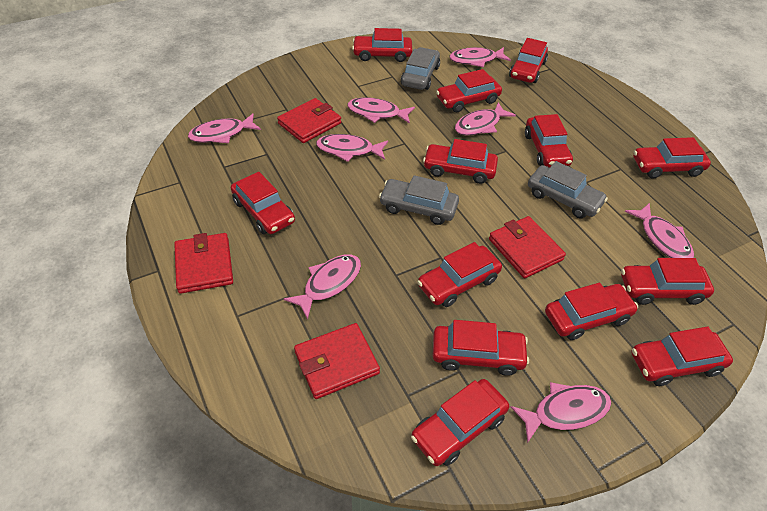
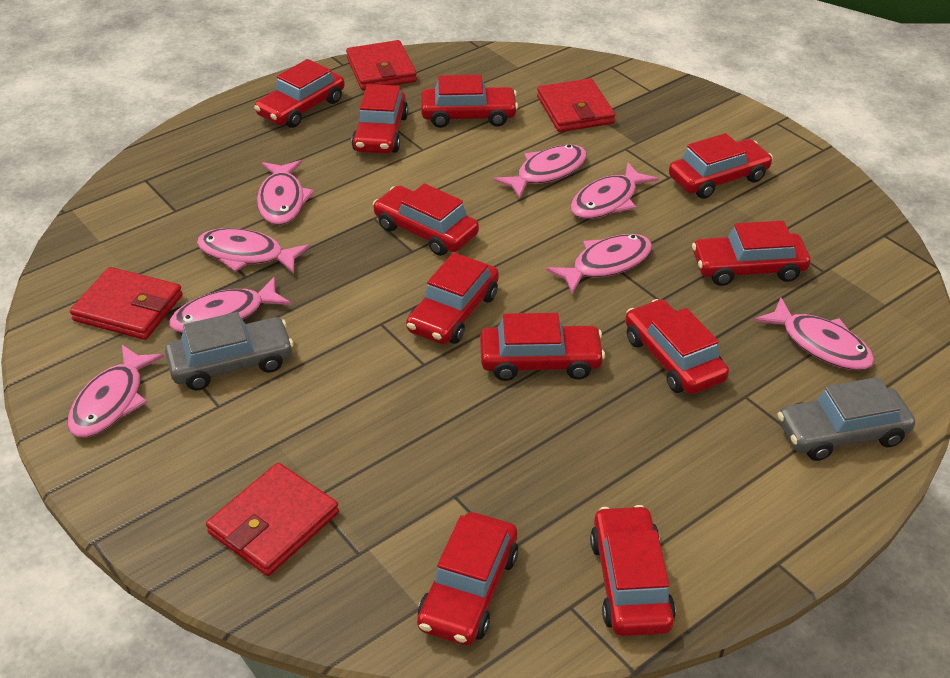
grey car: 3 -> 2
red car: 13 -> 11

